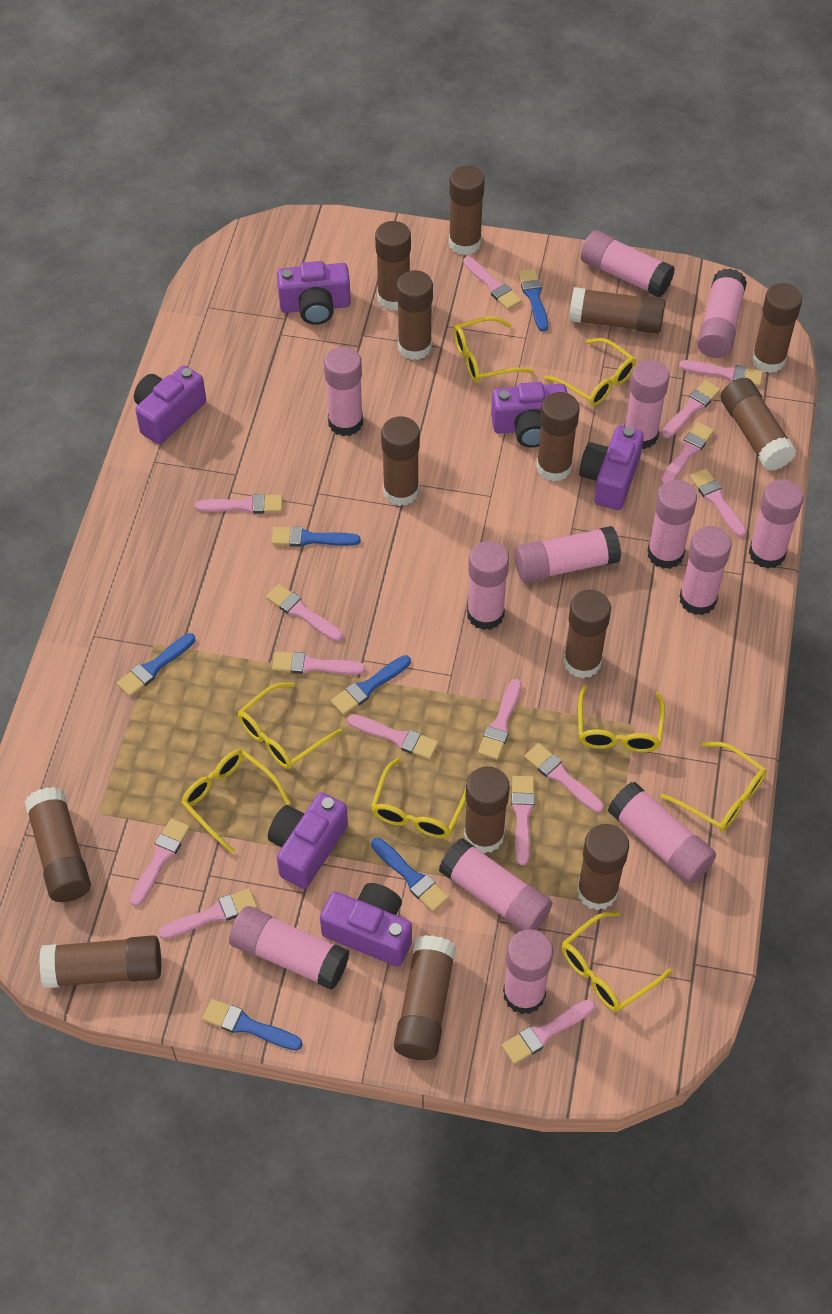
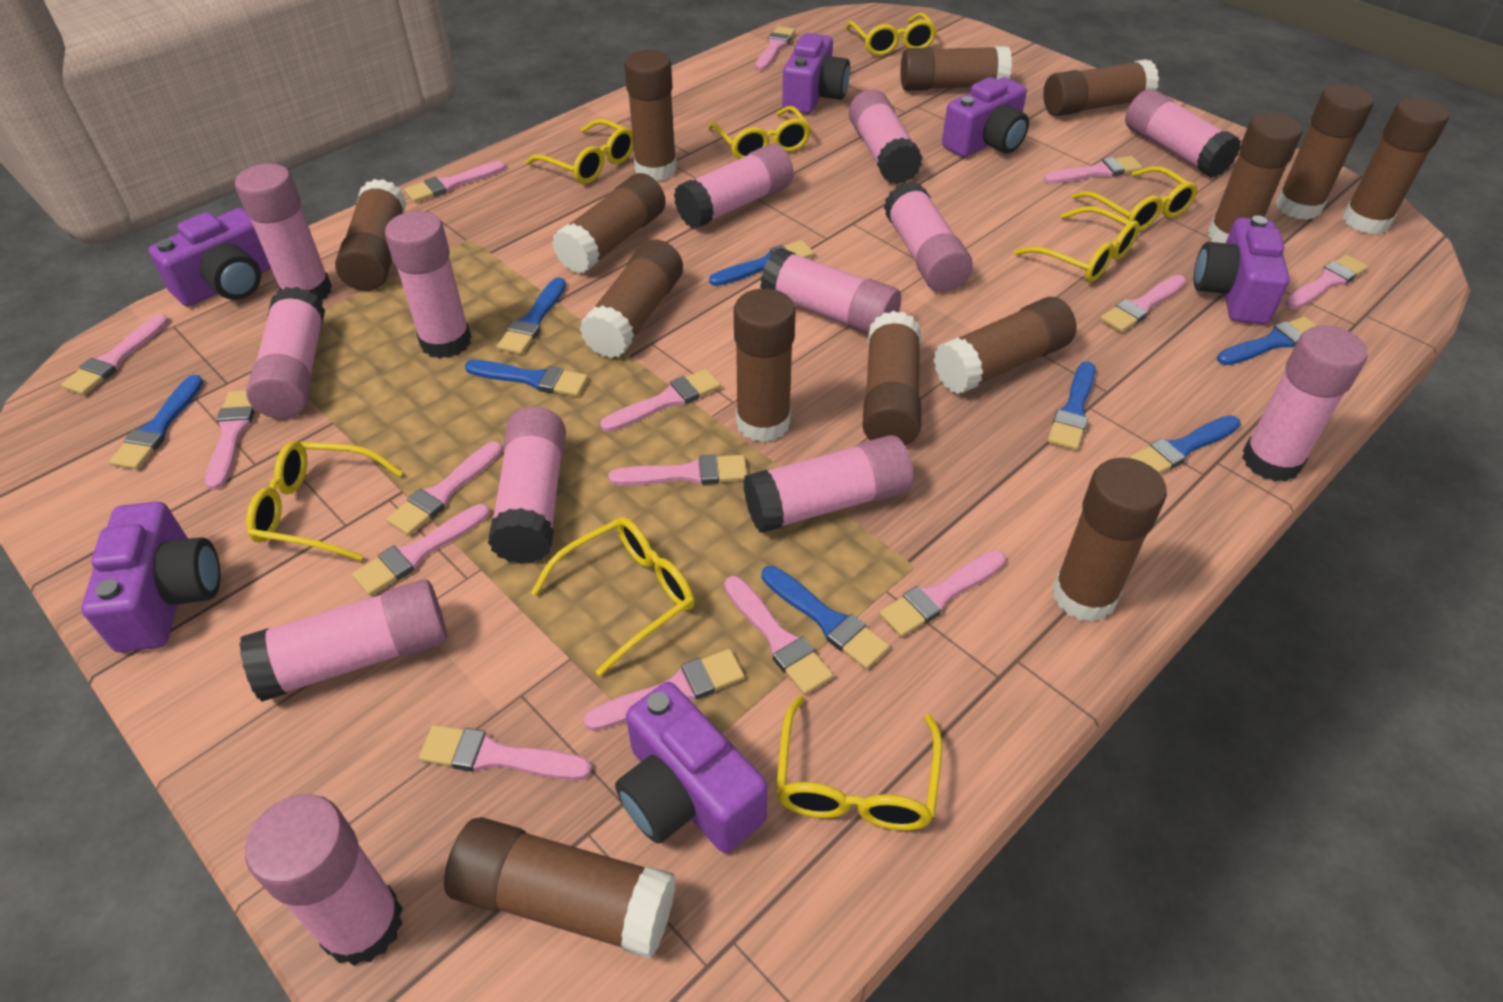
blue brush: 6 -> 8

